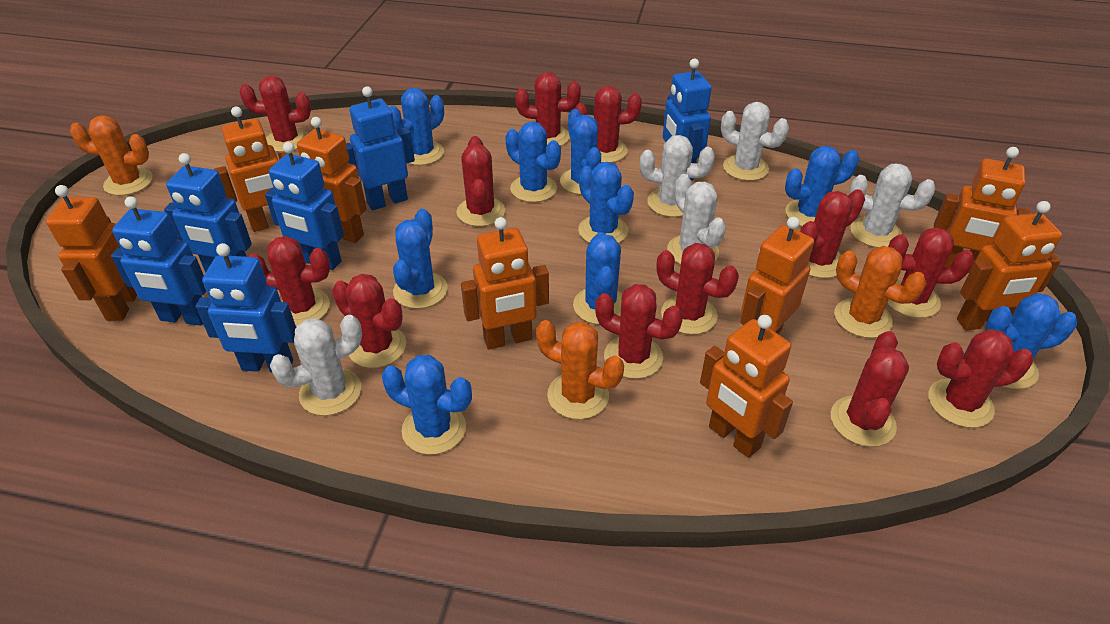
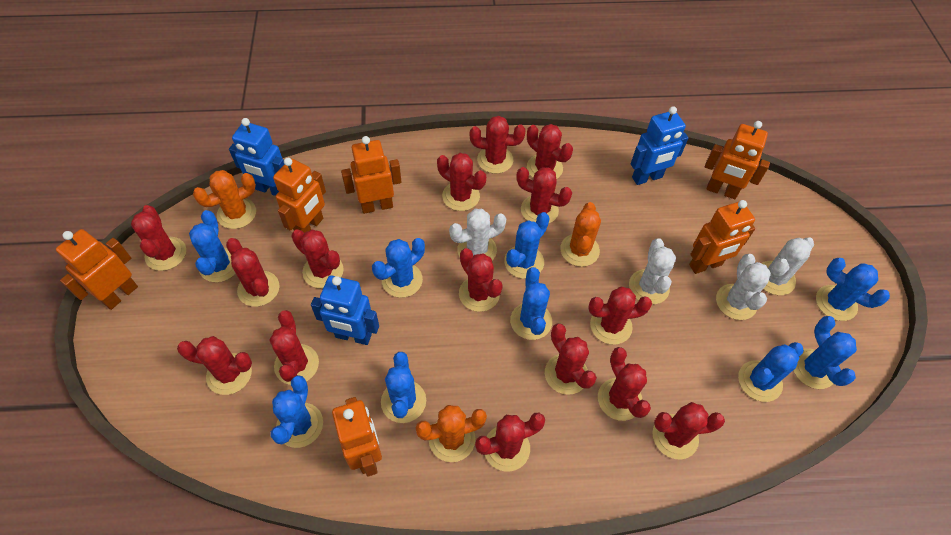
blue robot: 6 -> 3
orange robot: 8 -> 6
red cactus: 12 -> 15
white cactus: 5 -> 4

